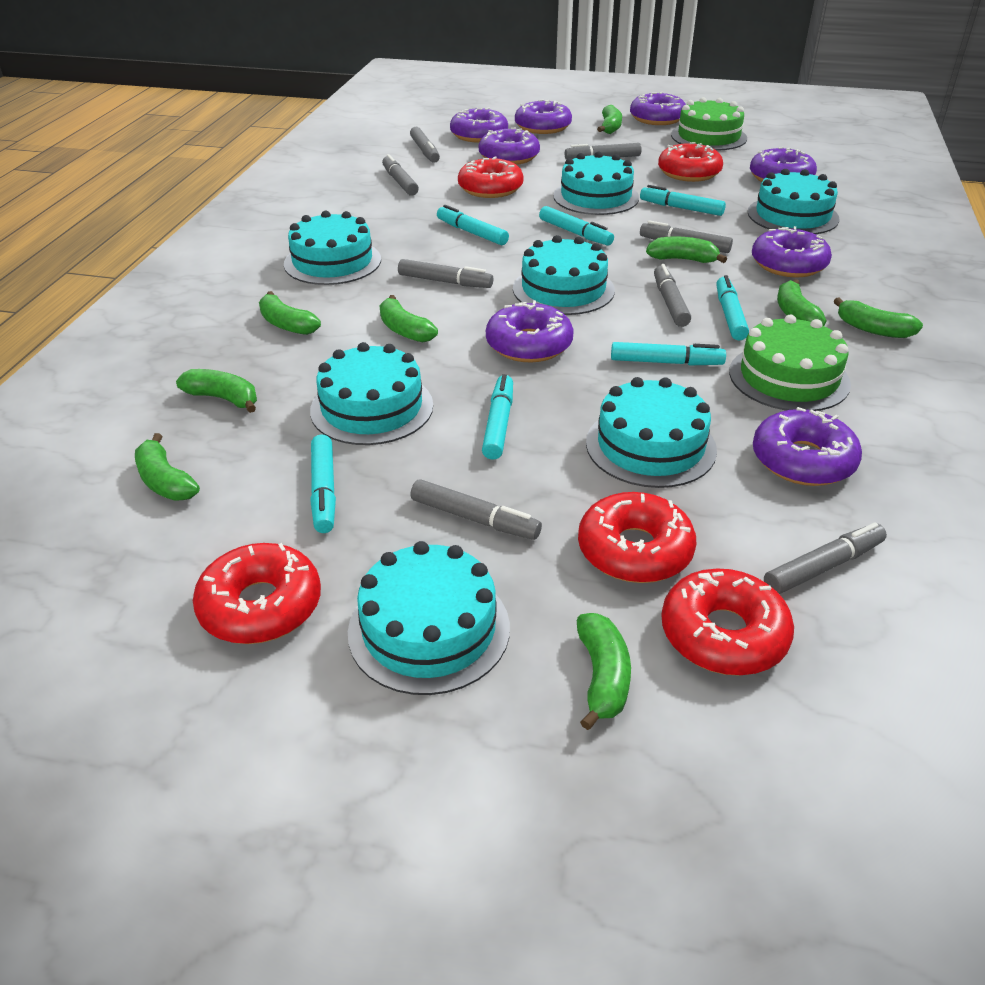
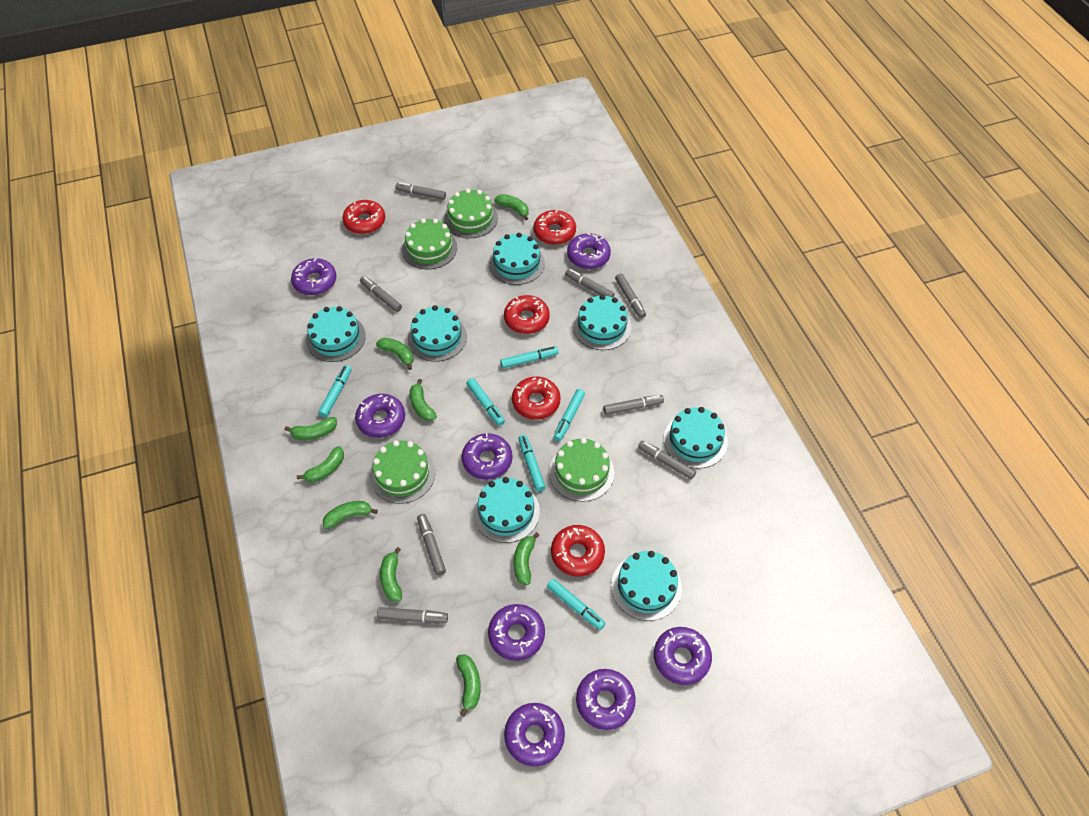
green cake: 2 -> 4
turquoise marker: 7 -> 6

